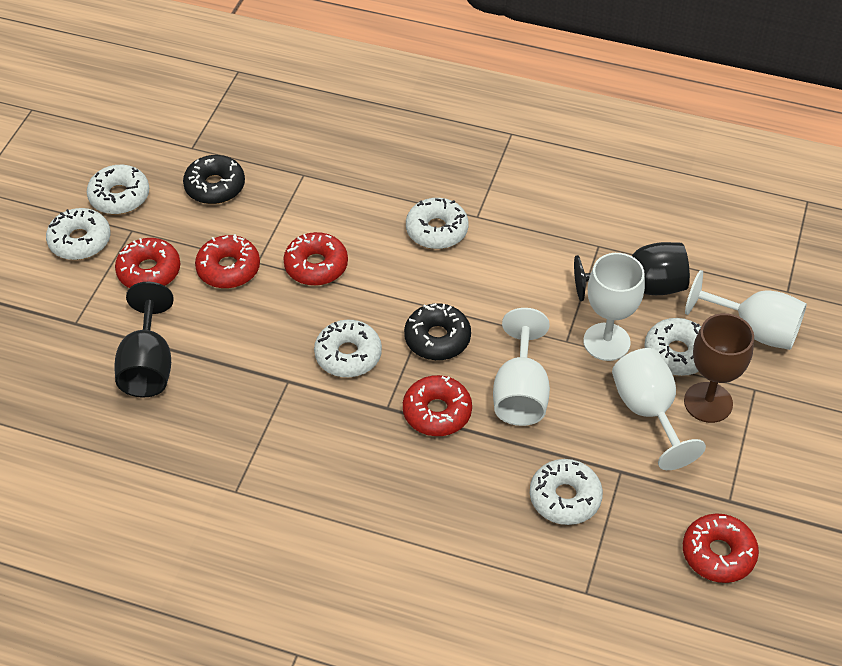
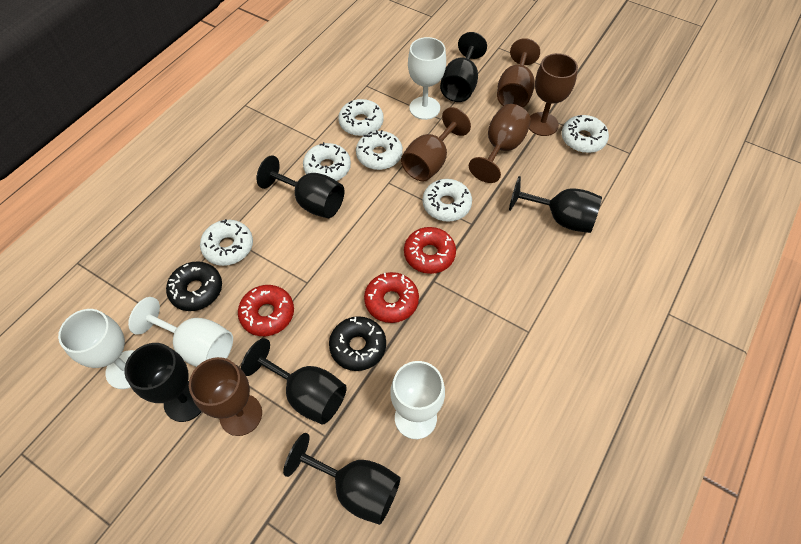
black goblet: 2 -> 6
brown goblet: 1 -> 5
red donut: 5 -> 3

